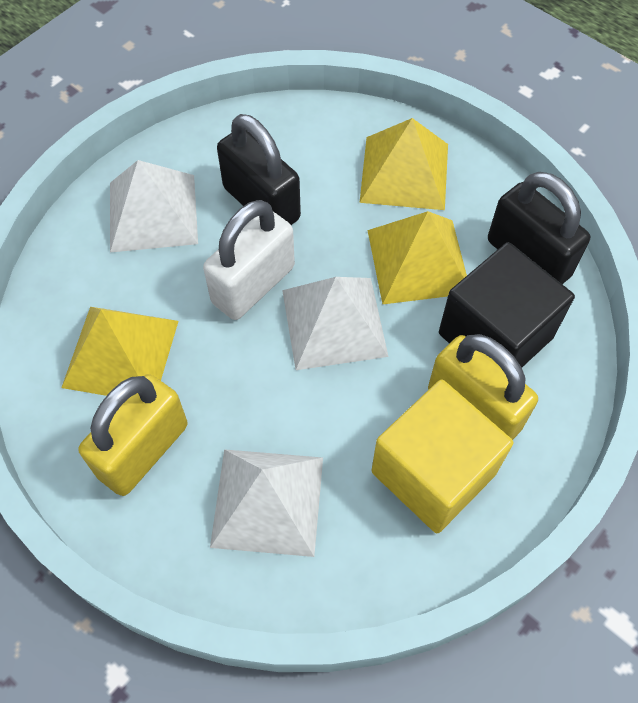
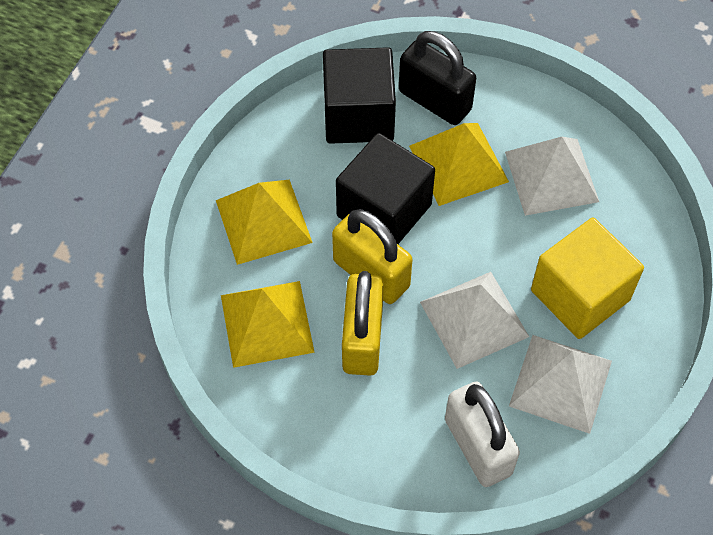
black cube: 1 -> 2
black padlock: 2 -> 1

